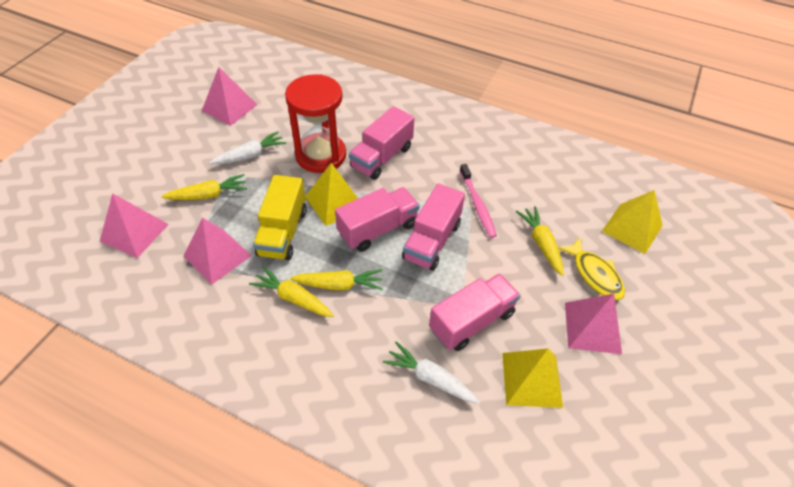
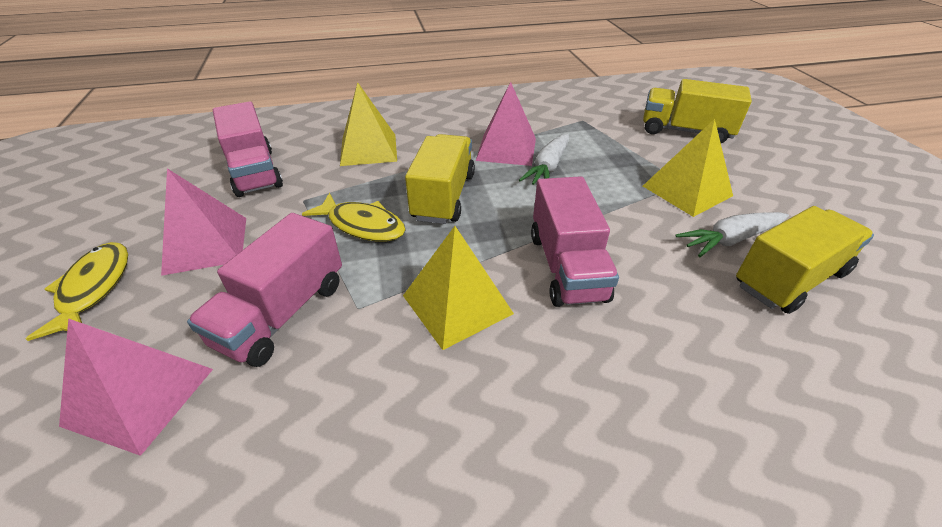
pink pyramid: 4 -> 3
pink toothbrush: 1 -> 0
pink truck: 4 -> 3
red hourglass: 1 -> 0
yellow carrot: 4 -> 0
yellow fish: 1 -> 2
yellow truck: 1 -> 3

